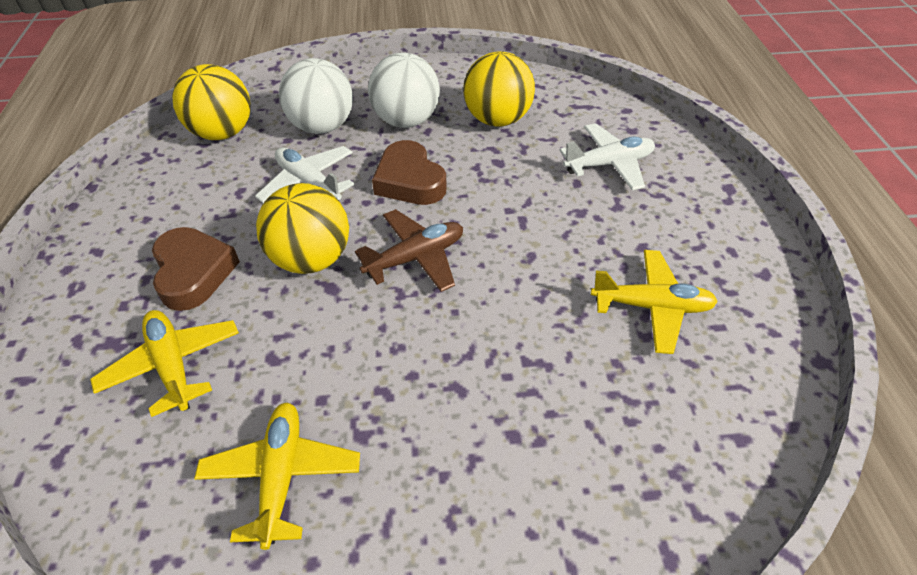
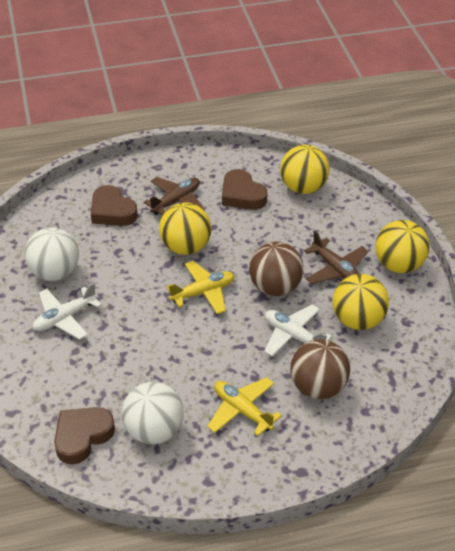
brown ball: 0 -> 2
brown heart: 2 -> 3
brown plane: 1 -> 2
yellow ball: 3 -> 4
yellow plane: 3 -> 2

